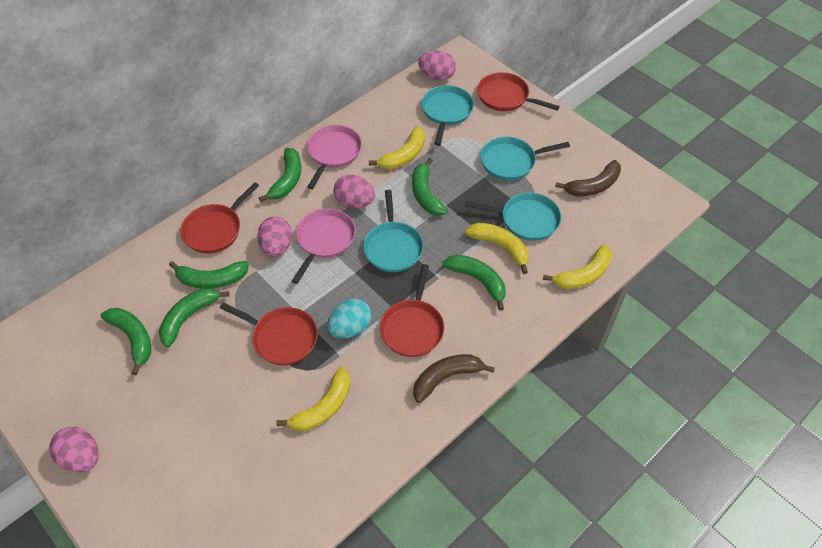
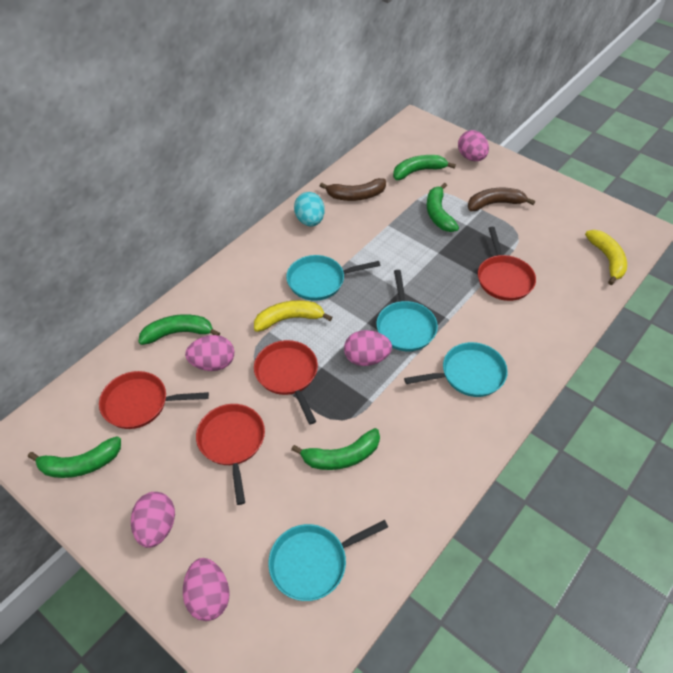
green banana: 6 -> 5
pink egg: 4 -> 5
pink pan: 2 -> 0
yellow banana: 4 -> 2

